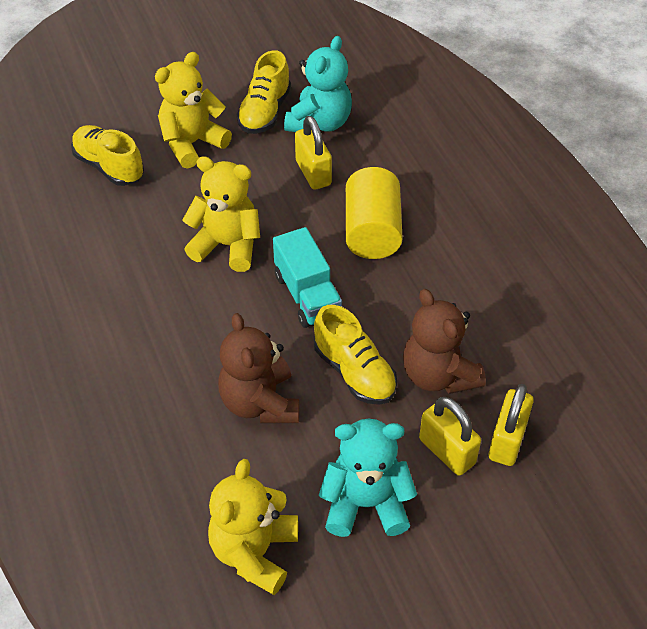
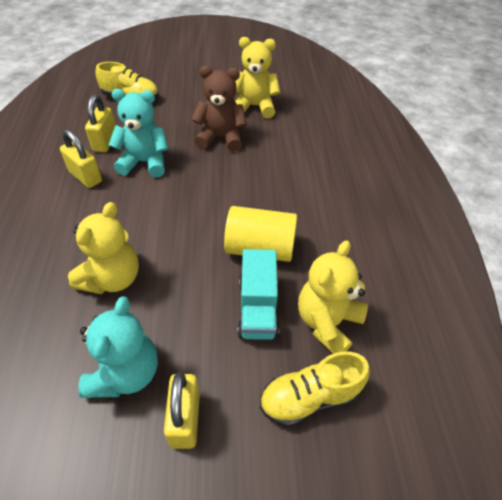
brown teddy bear: 2 -> 1
yellow shoe: 3 -> 2

